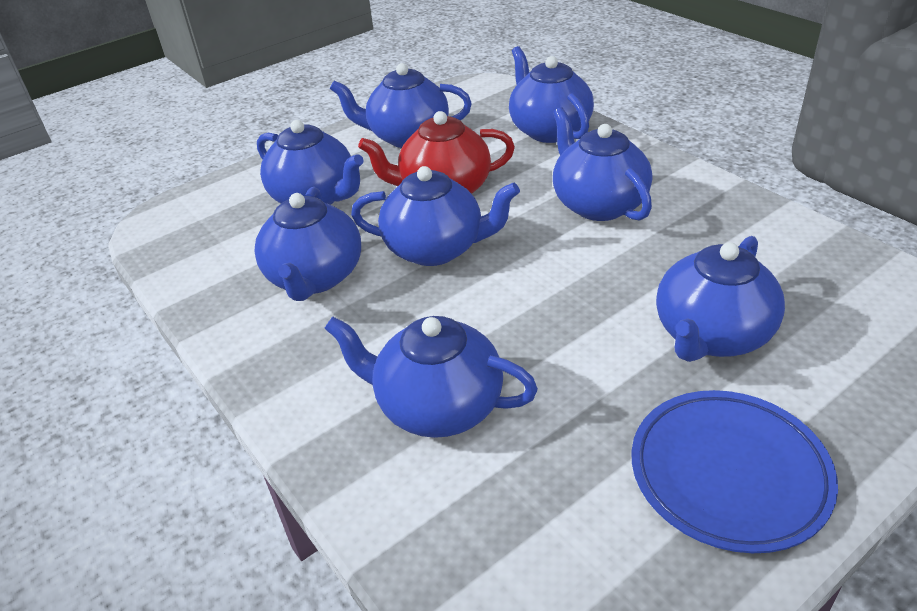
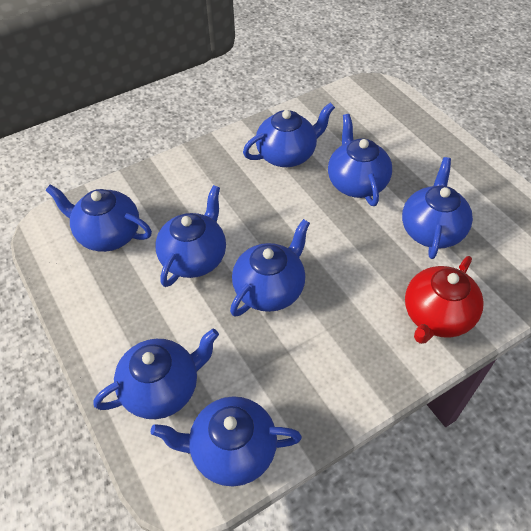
blue plate: 1 -> 0

